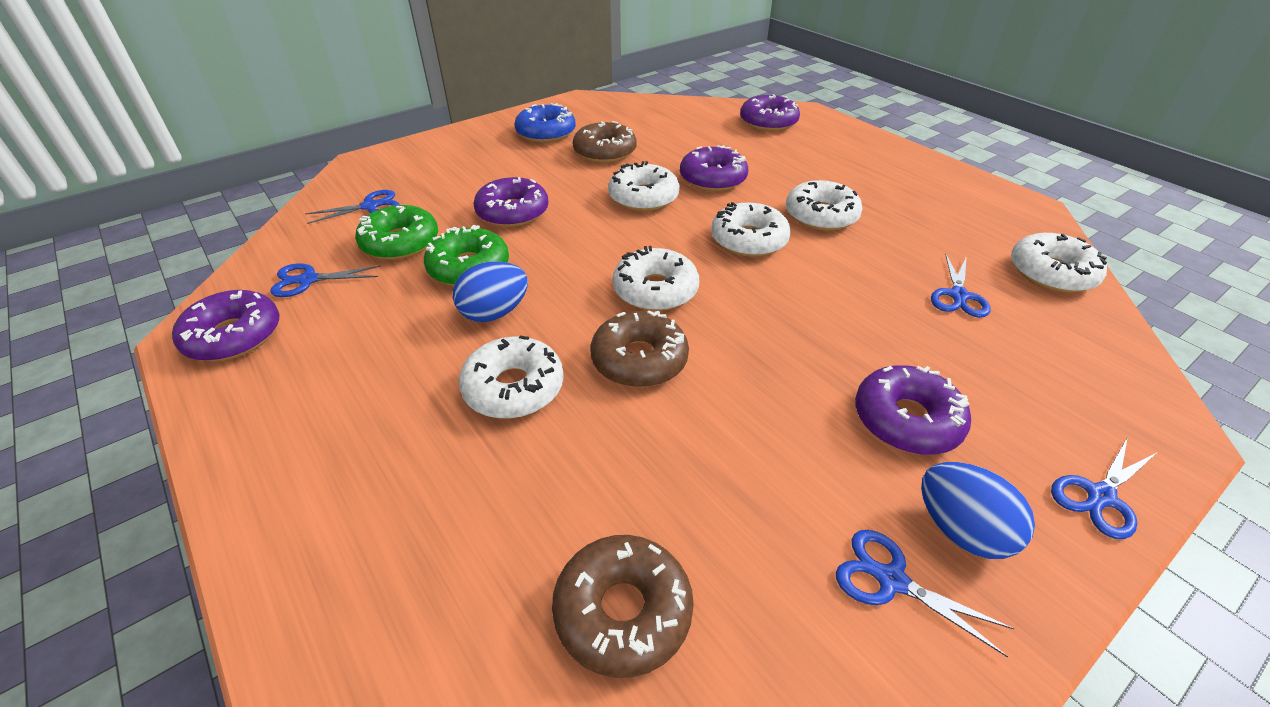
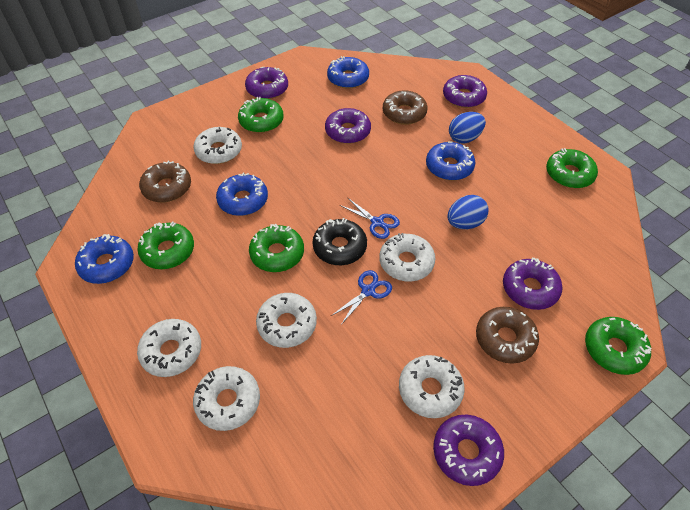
black donut: 0 -> 1
blue donut: 1 -> 4
blue scissors: 5 -> 2
green donut: 2 -> 5

